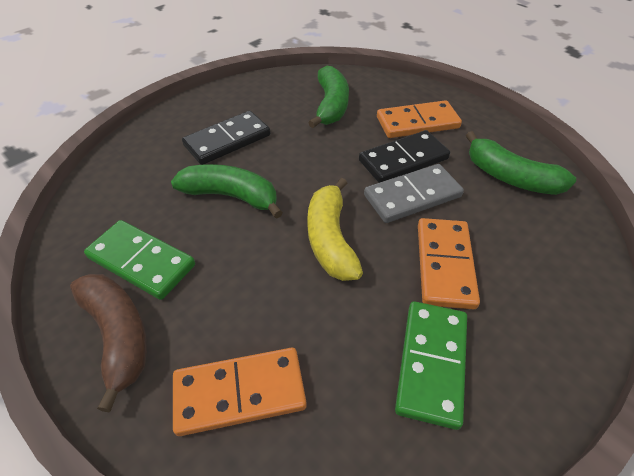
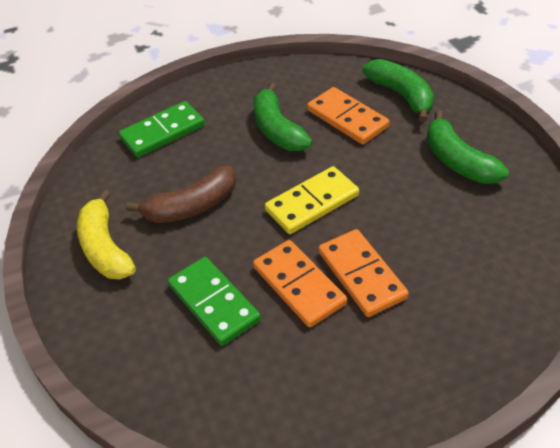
black domino: 2 -> 0
grey domino: 1 -> 0
yellow domino: 0 -> 1

